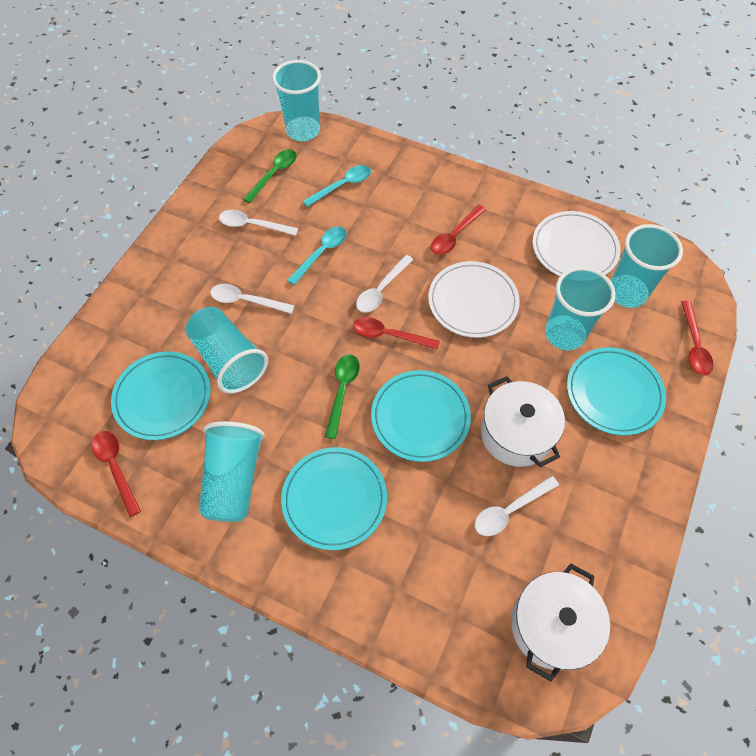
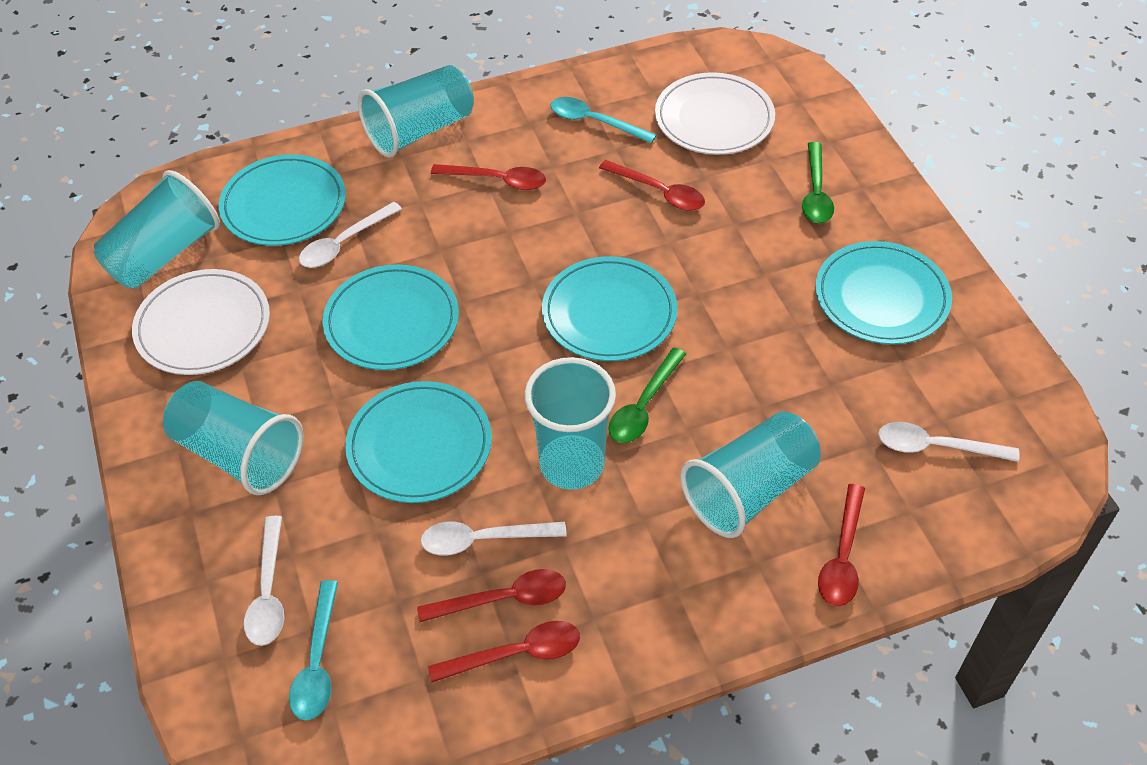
red spoon: 4 -> 5
turquoise plate: 4 -> 5
white pot: 2 -> 0

